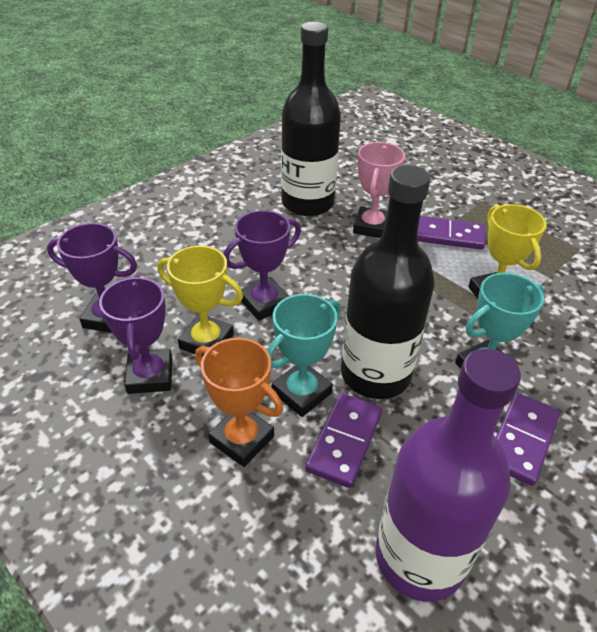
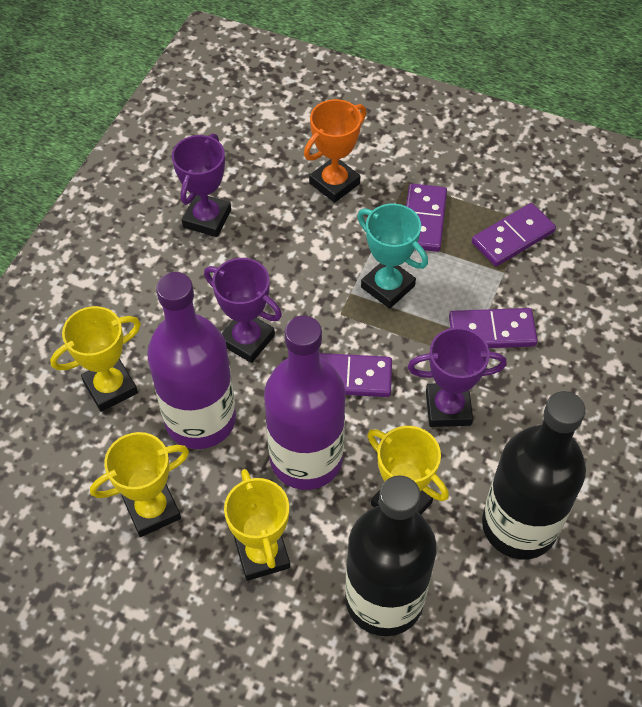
pink trophy: 1 -> 0
purple bottle: 1 -> 2
purple domino: 3 -> 4
turquoise trophy: 2 -> 1
yellow trophy: 2 -> 4

